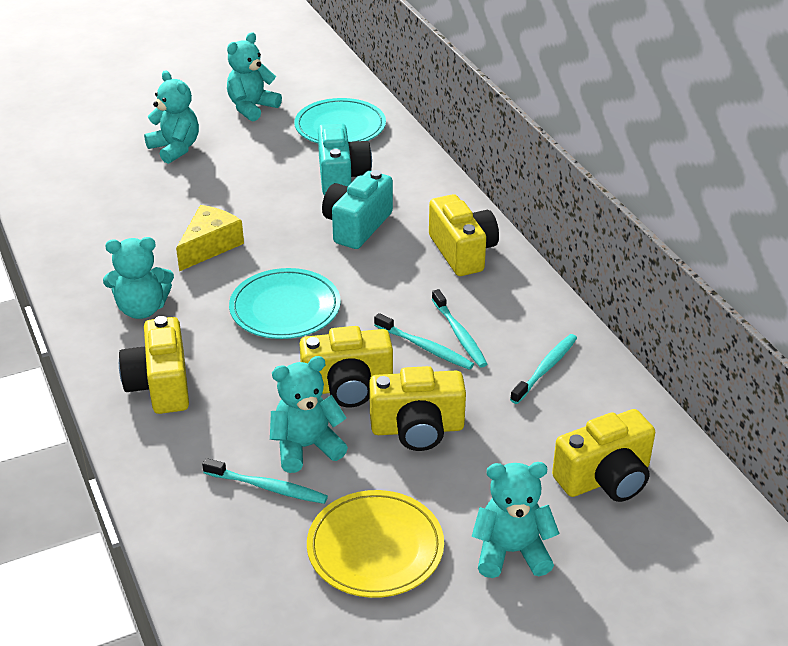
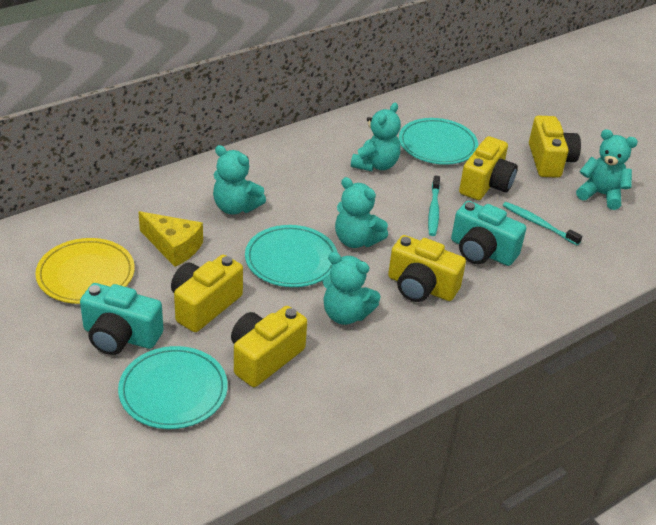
turquoise plate: 2 -> 3
turquoise toothbrush: 4 -> 2

